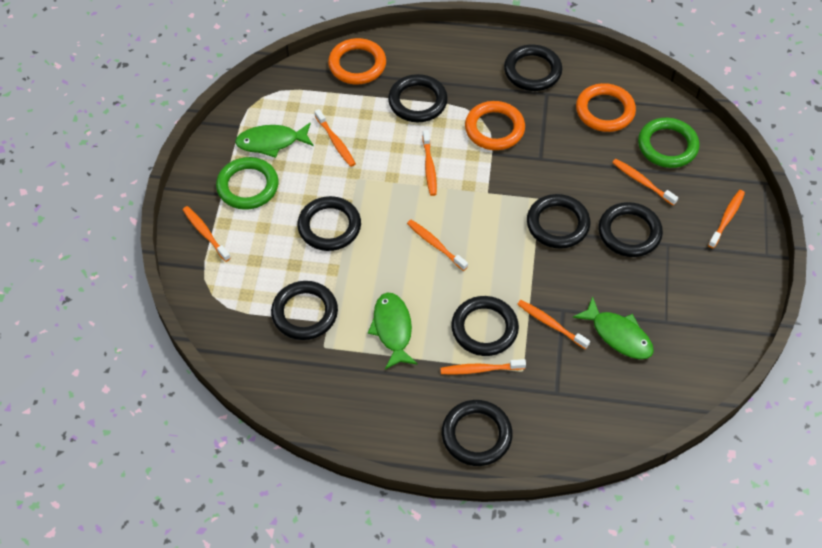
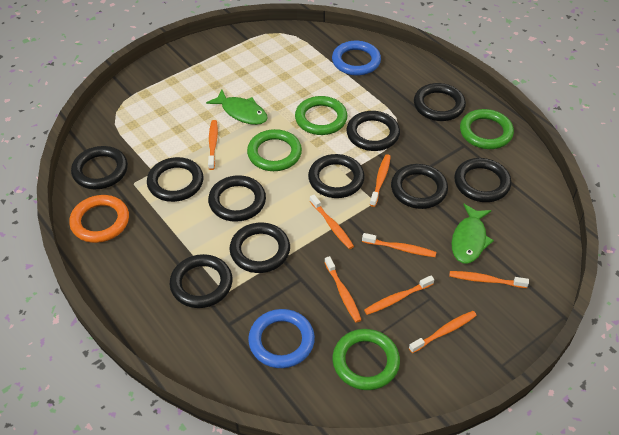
black ring: 8 -> 10
blue ring: 0 -> 2
green fish: 3 -> 2
green ring: 2 -> 4
orange ring: 3 -> 1

